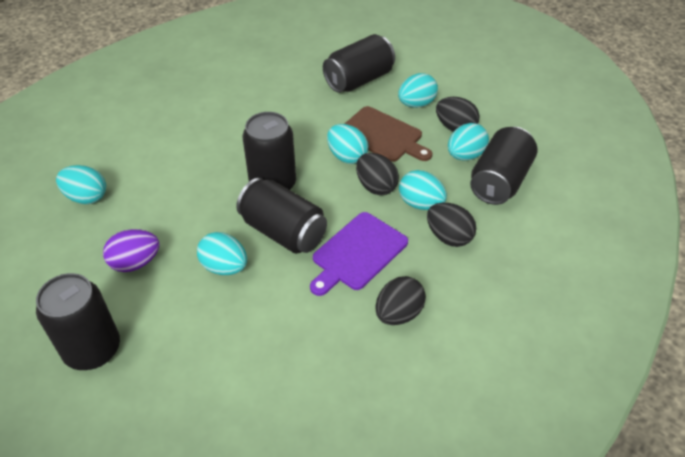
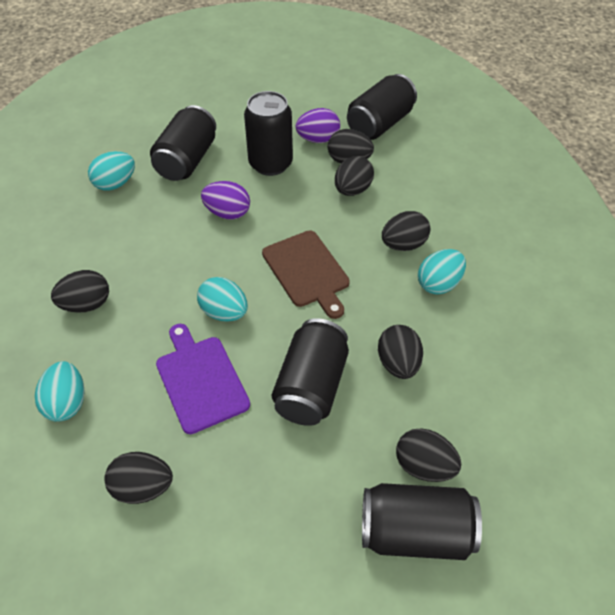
black egg: 4 -> 7
purple egg: 1 -> 2
turquoise egg: 6 -> 4

